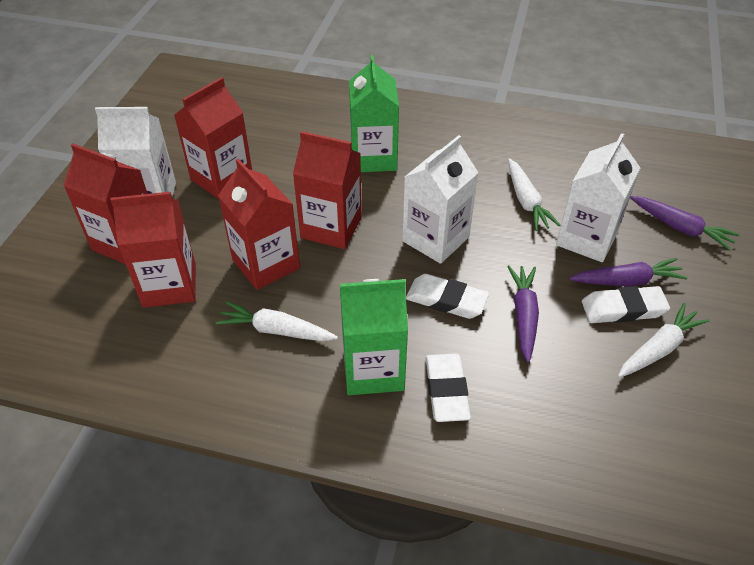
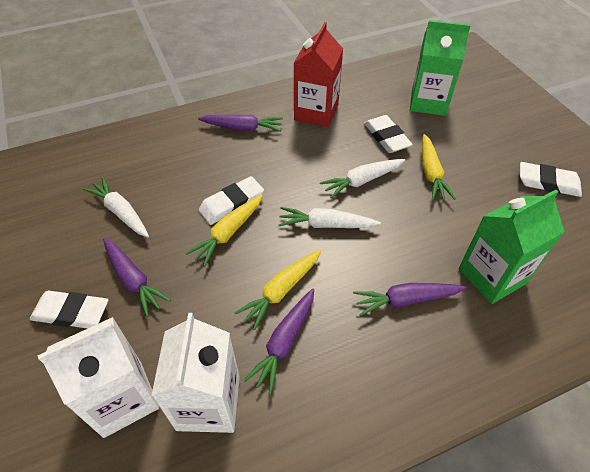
purple carrot: 3 -> 4
red carton: 5 -> 1
white carton: 3 -> 2
white eraser: 3 -> 4
yellow carrot: 0 -> 3

